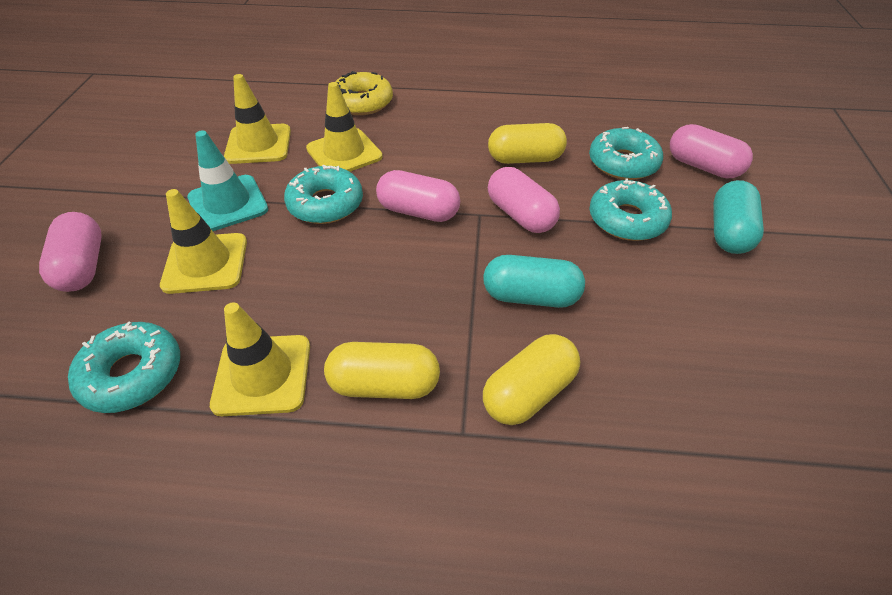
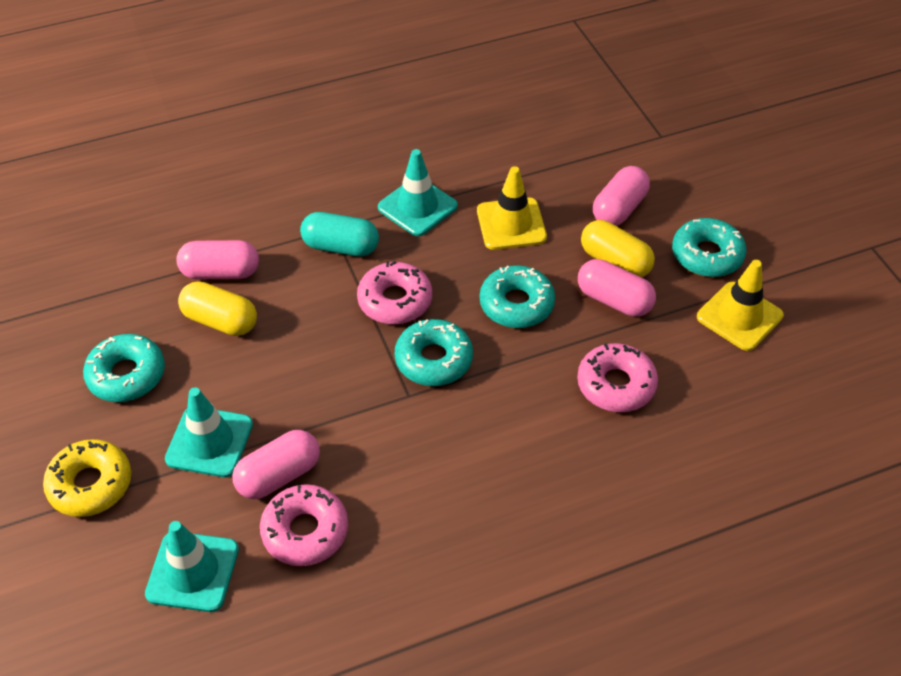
pink donut: 0 -> 3
turquoise capsule: 2 -> 1
turquoise traffic cone: 1 -> 3
yellow capsule: 3 -> 2
yellow traffic cone: 4 -> 2

